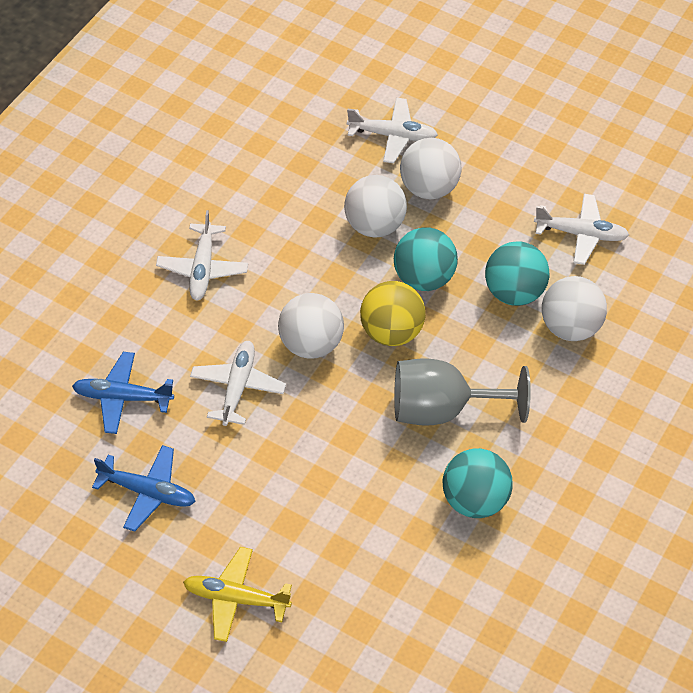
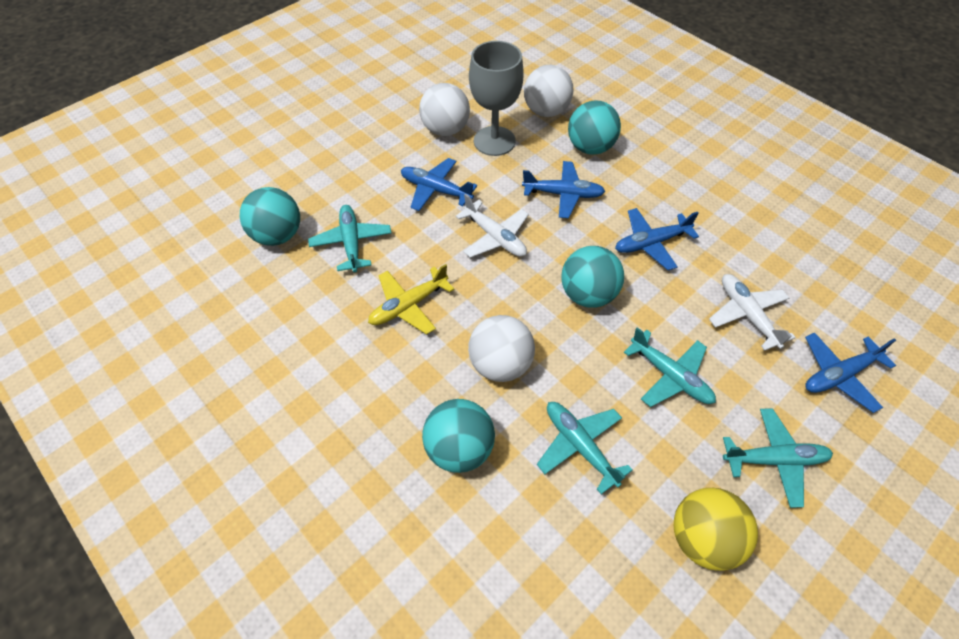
blue plane: 2 -> 4
turquoise ball: 3 -> 4
turquoise plane: 0 -> 4
white ball: 4 -> 3
white plane: 4 -> 2

